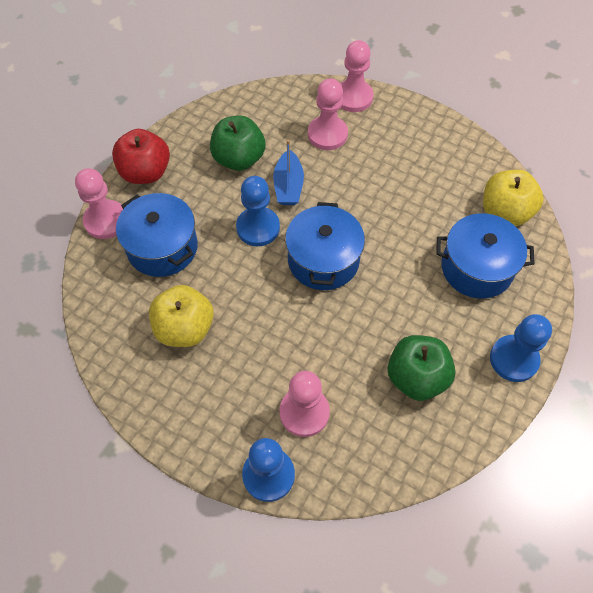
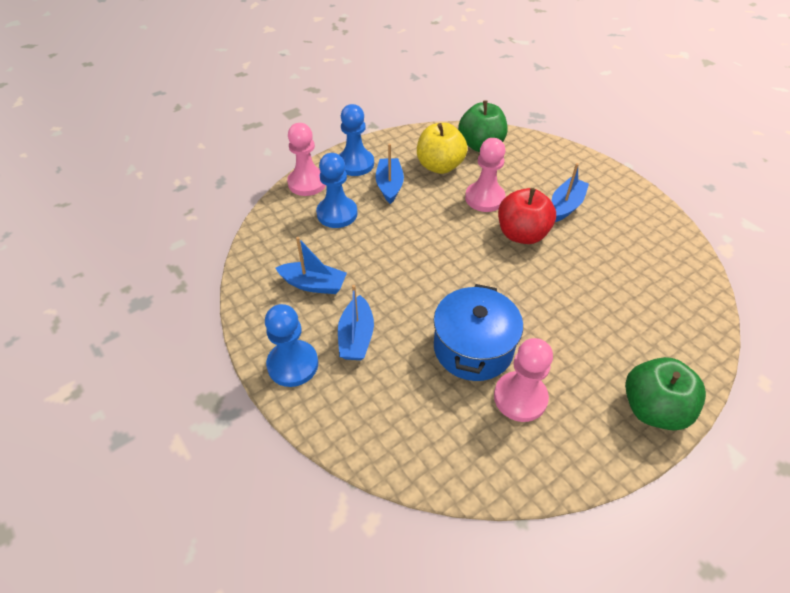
blue boat: 1 -> 4
blue pot: 3 -> 1
pink pawn: 4 -> 3
yellow apple: 2 -> 1

